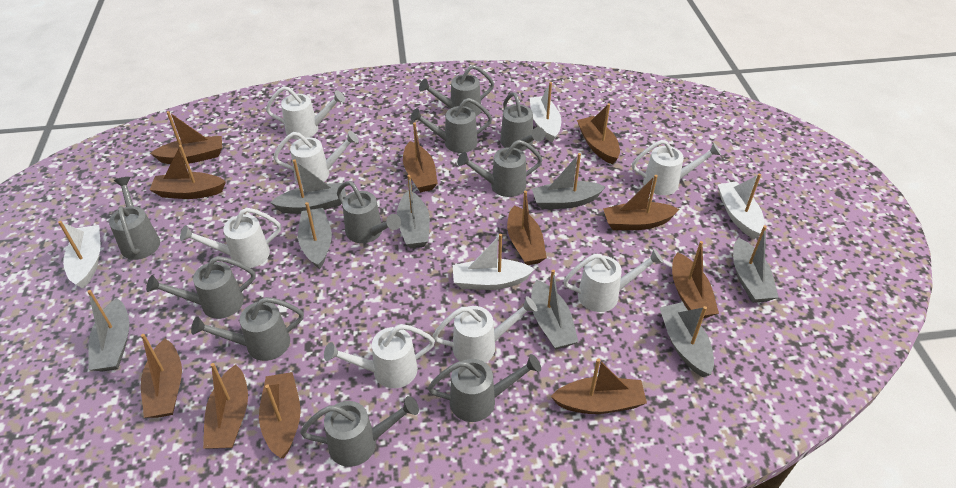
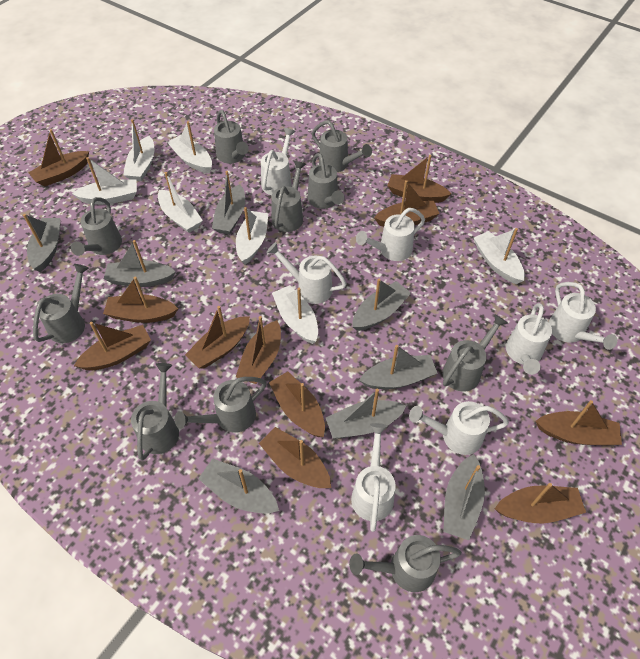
white boat: 4 -> 7

